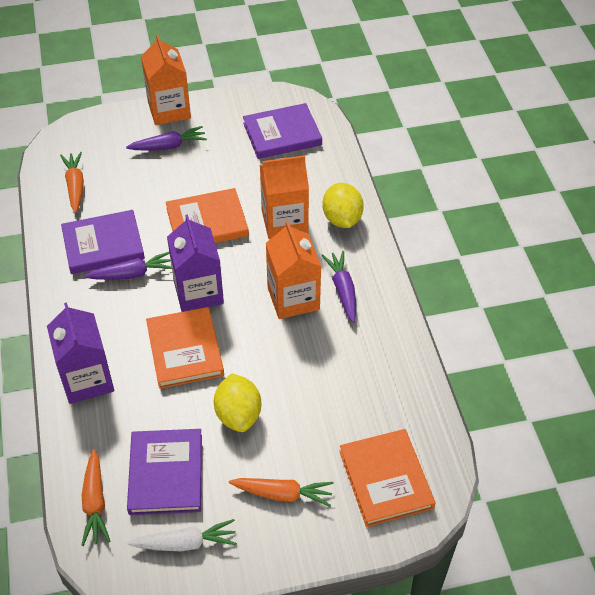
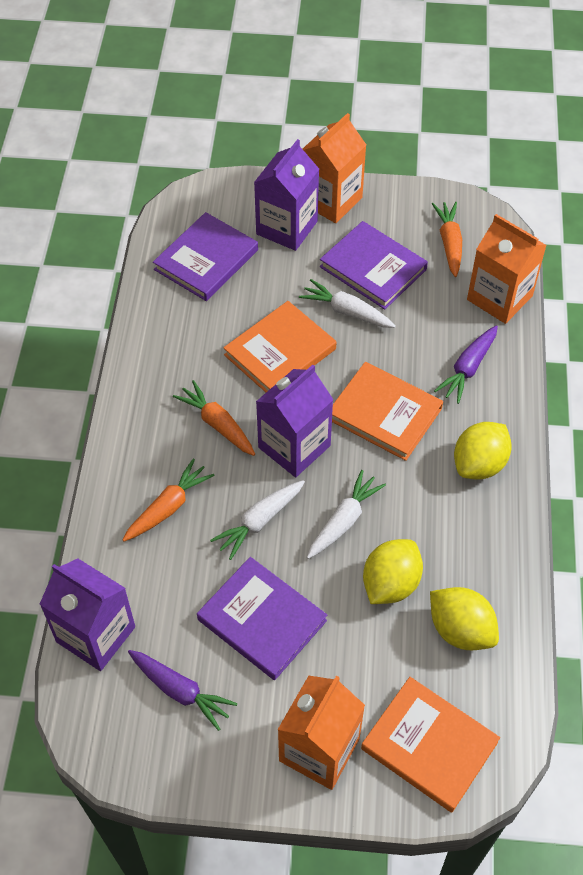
purple carrot: 3 -> 2
purple carton: 2 -> 3
white carrot: 1 -> 3
yellow lemon: 2 -> 3

